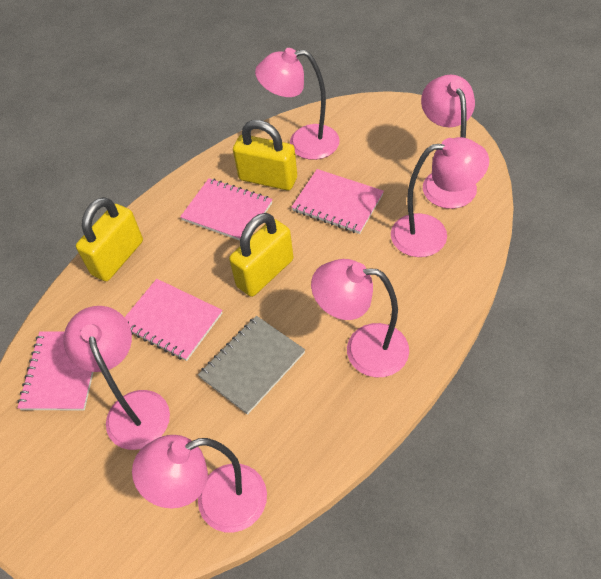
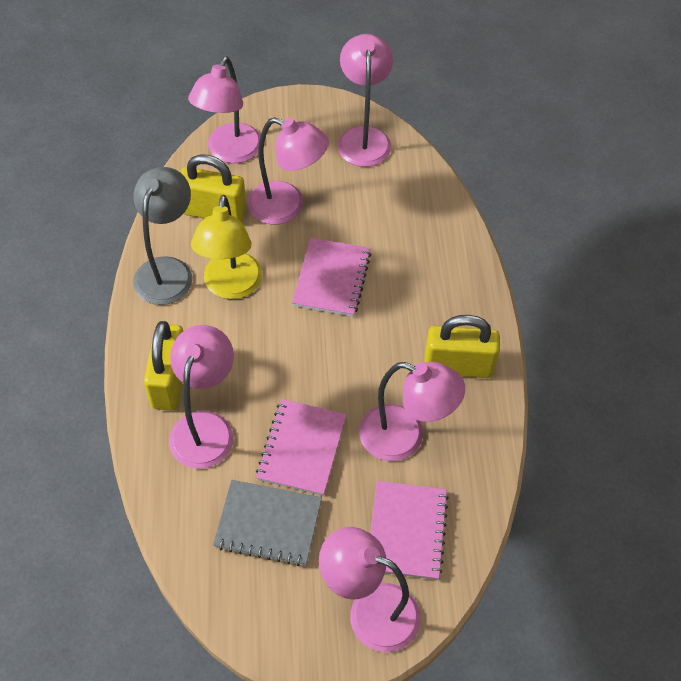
grey lamp: 0 -> 1
pink notebook: 4 -> 3
yellow lamp: 0 -> 1

